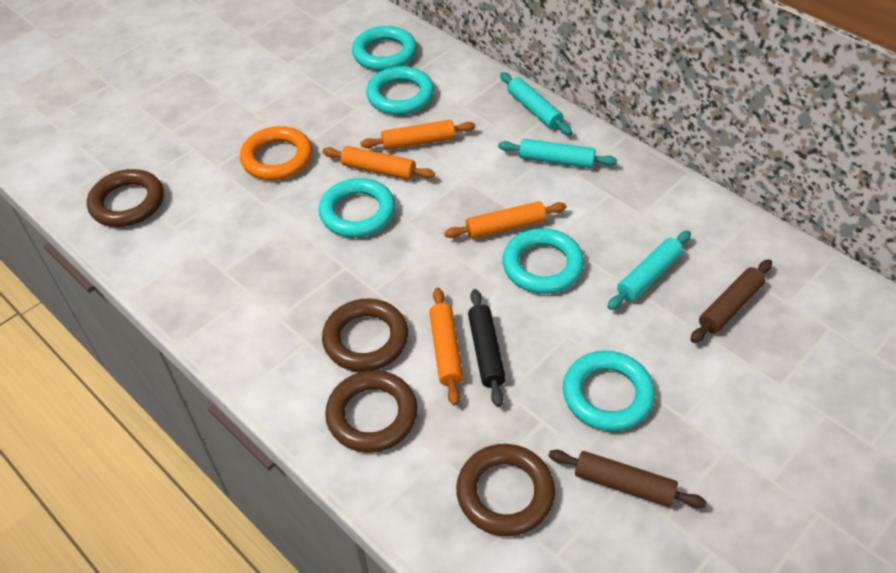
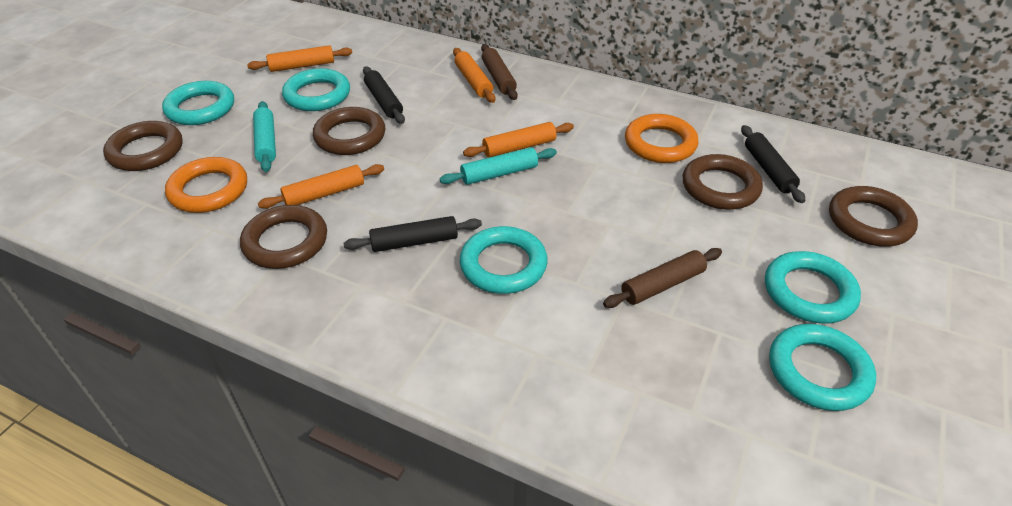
black rolling pin: 1 -> 3
brown ring: 4 -> 5
orange ring: 1 -> 2
turquoise rolling pin: 3 -> 2

